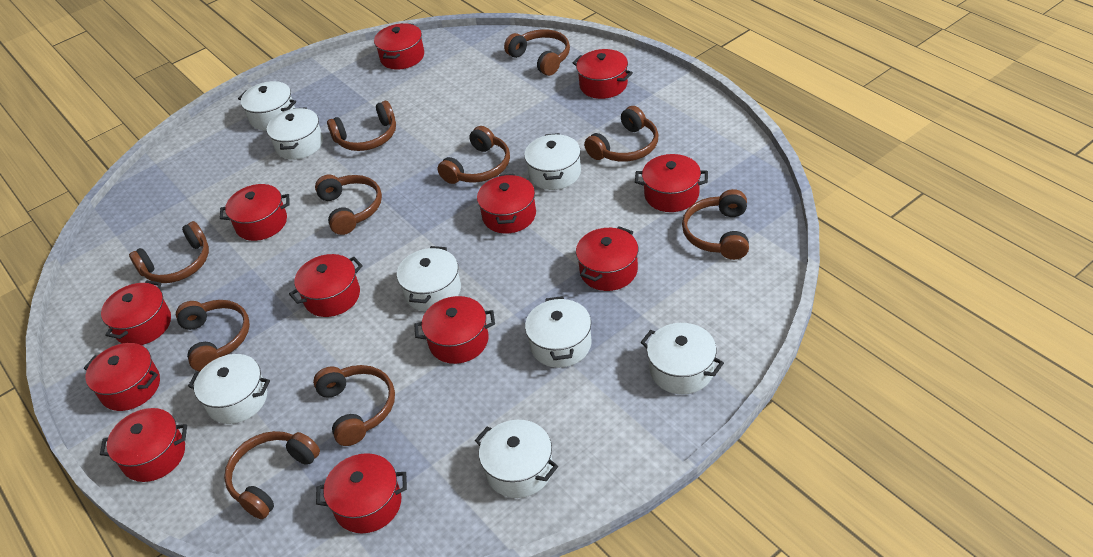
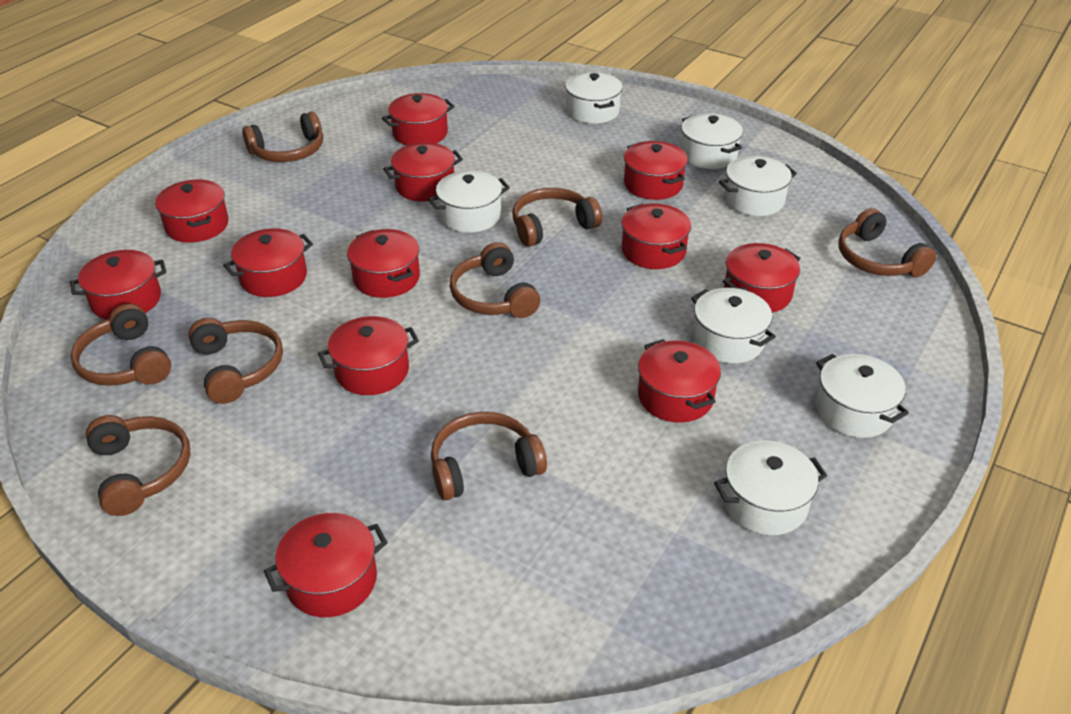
brown headphones: 10 -> 8
white pot: 8 -> 7

